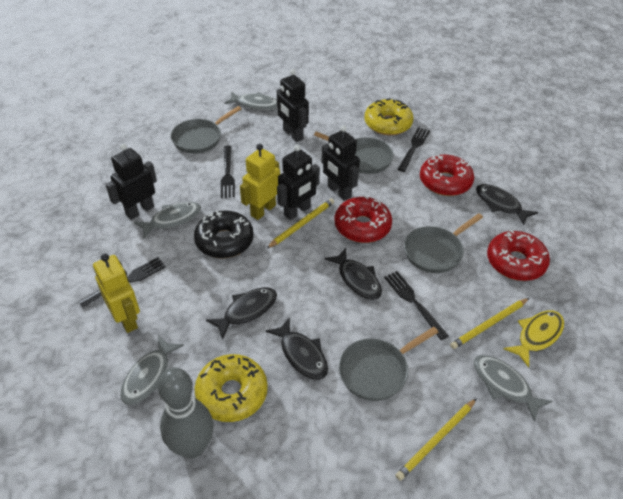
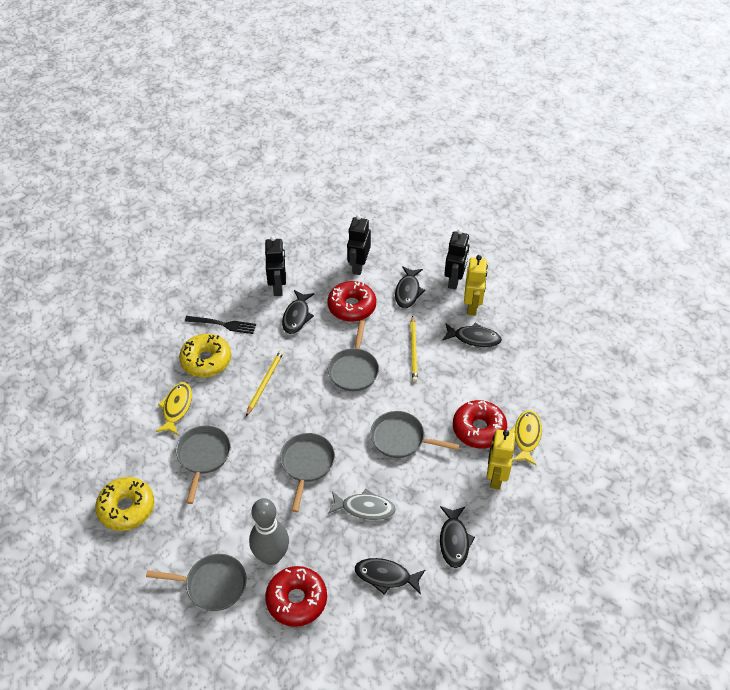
black donut: 1 -> 0
black fish: 4 -> 5
black fork: 4 -> 1
black robot: 4 -> 3
grey fish: 4 -> 1
grey pan: 4 -> 5
yellow fish: 1 -> 2
yellow pencil: 3 -> 2

